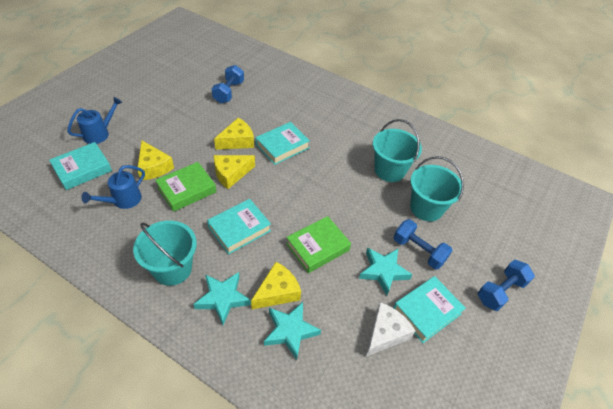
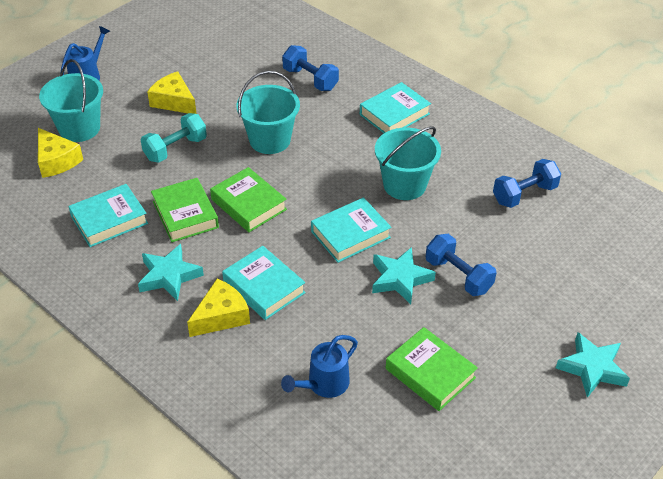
green book: 2 -> 3
turquoise dumbbell: 0 -> 1
white cheese: 1 -> 0
yellow cheese: 4 -> 3

